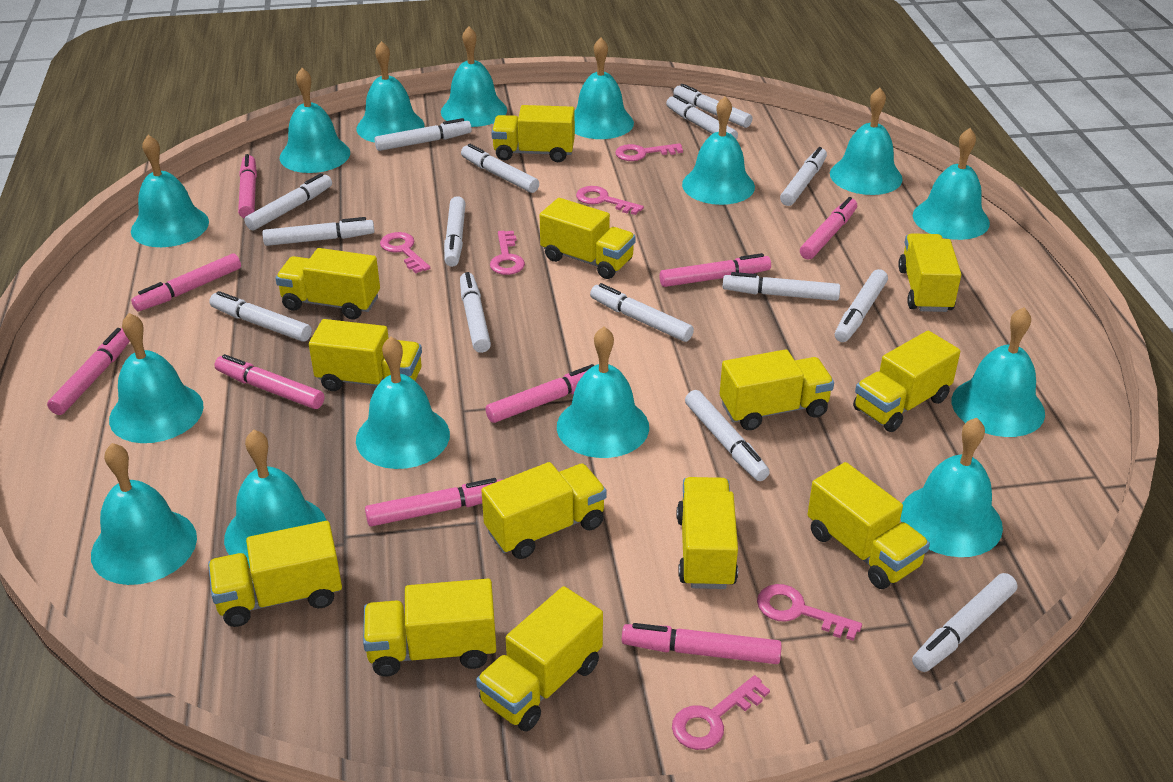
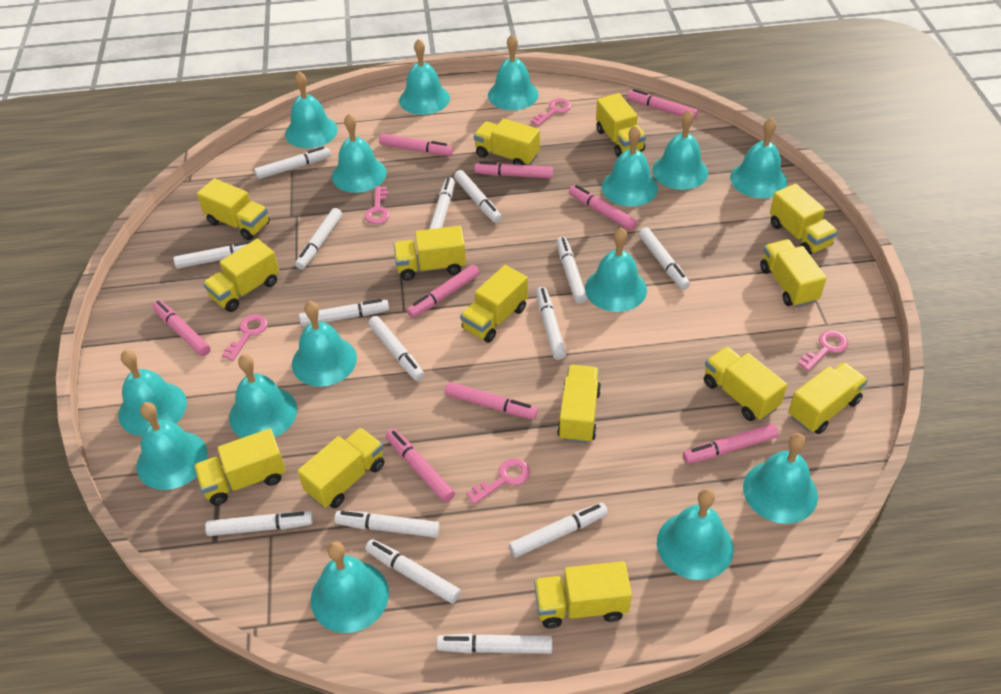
pink key: 6 -> 5
yellow truck: 13 -> 14

